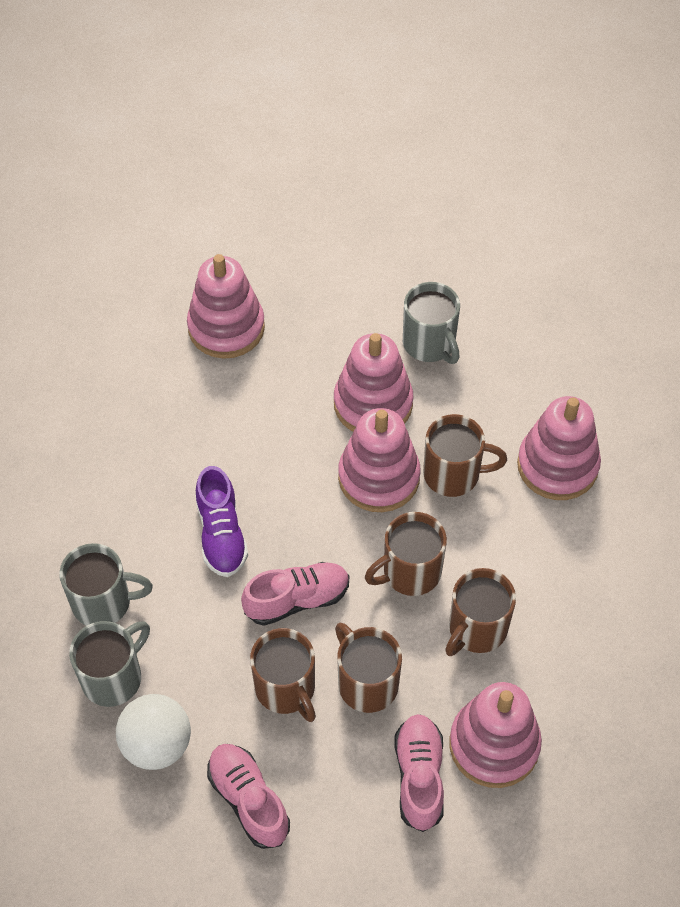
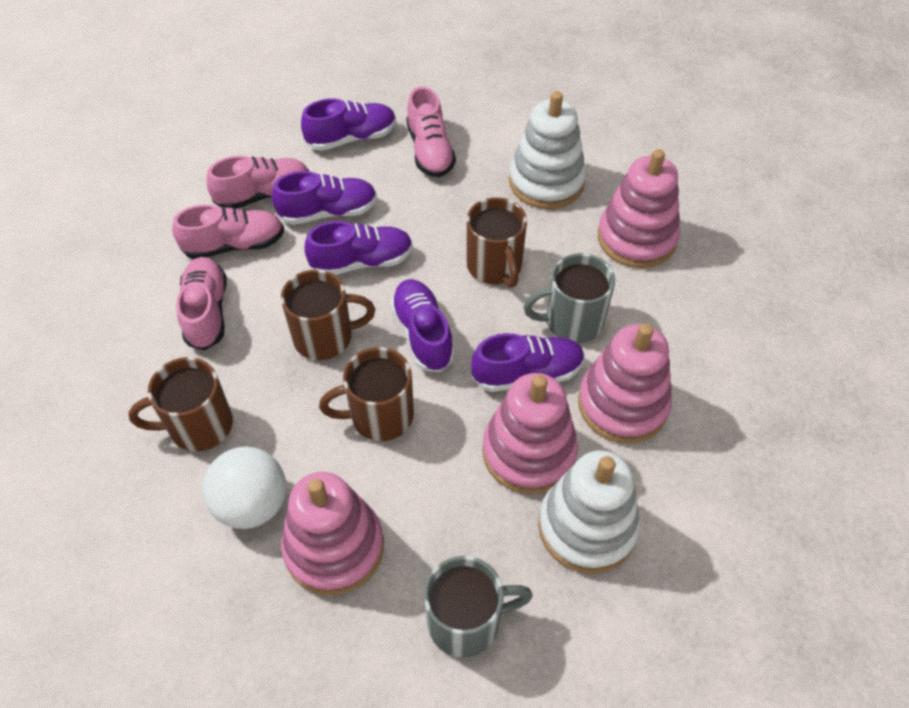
brown mug: 5 -> 4
grey mug: 3 -> 2
pink shoe: 3 -> 4
pink stacking toy: 5 -> 4
purple shoe: 1 -> 5
white stacking toy: 0 -> 2

